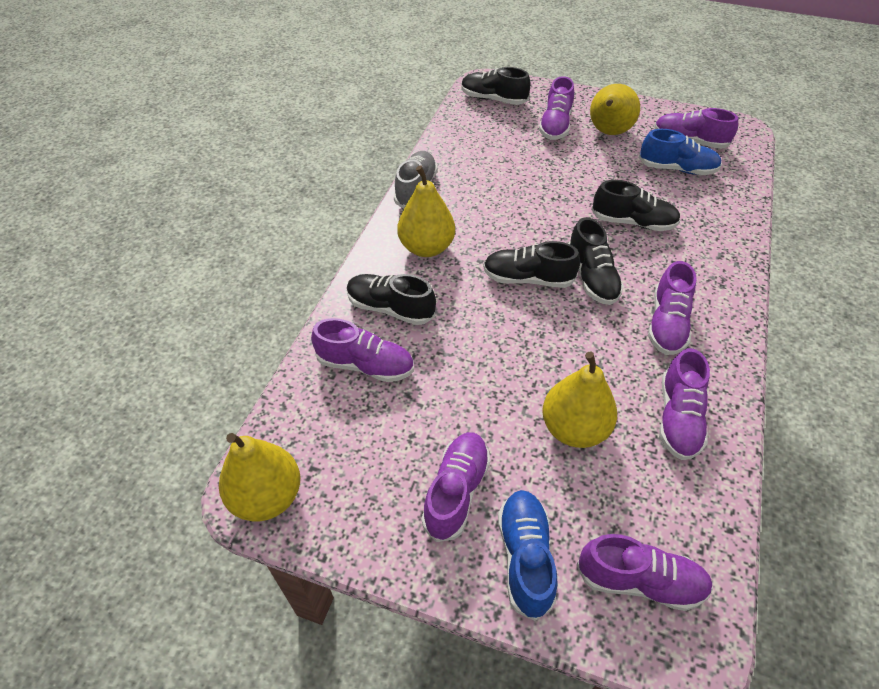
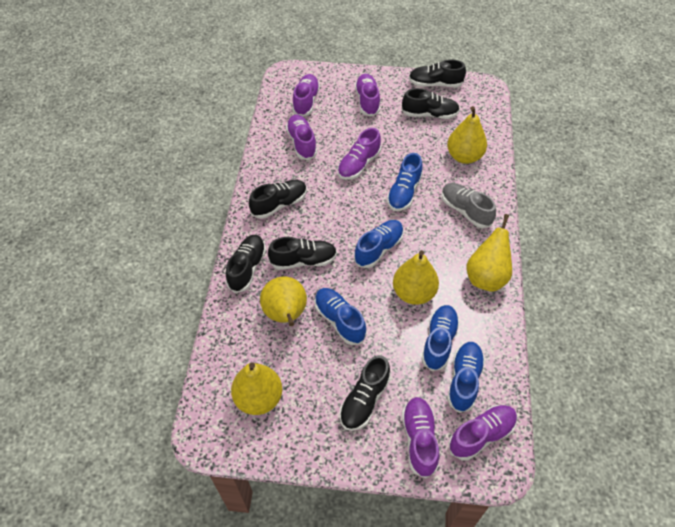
black shoe: 5 -> 6
blue shoe: 2 -> 5
purple shoe: 7 -> 6
yellow pear: 4 -> 5

